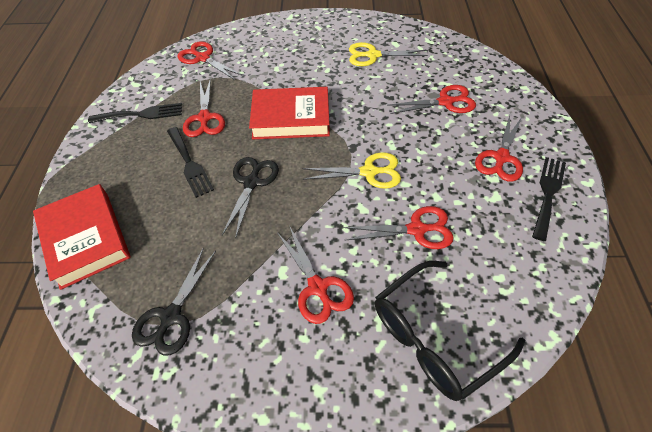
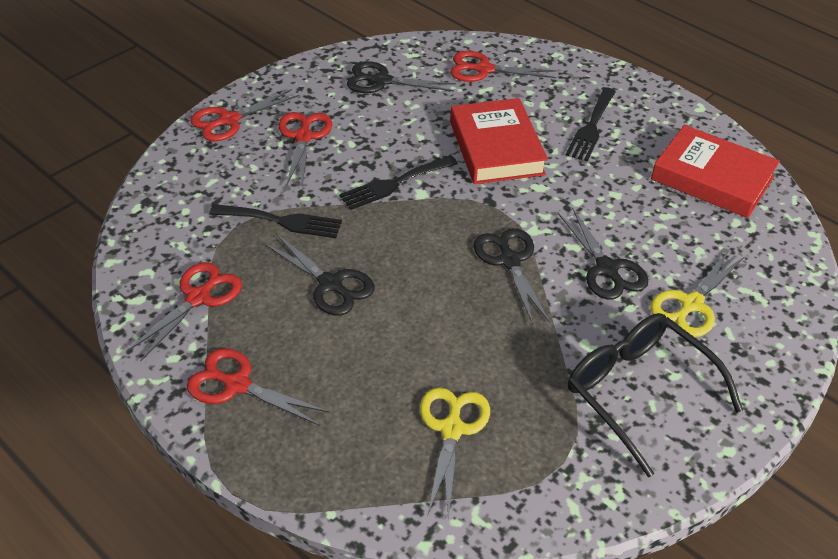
black scissors: 2 -> 4
red scissors: 6 -> 5

